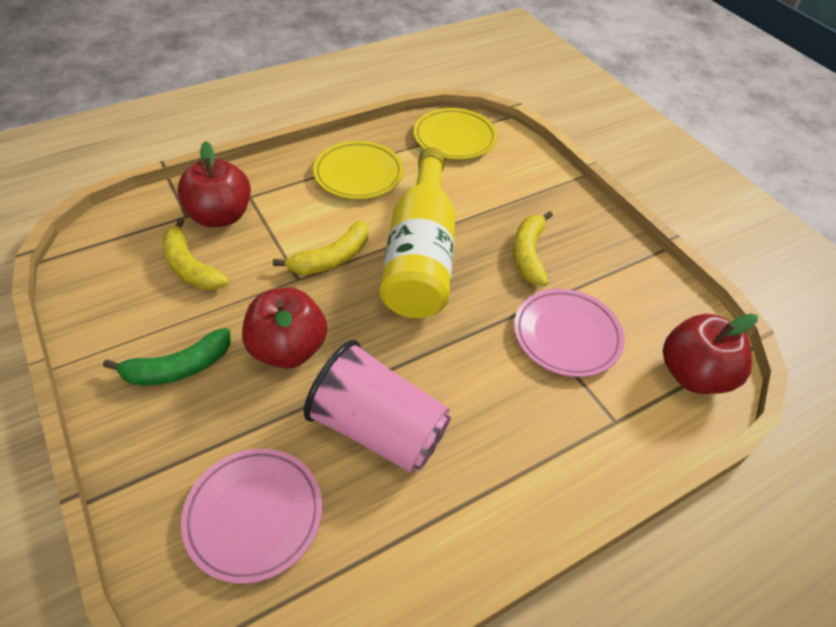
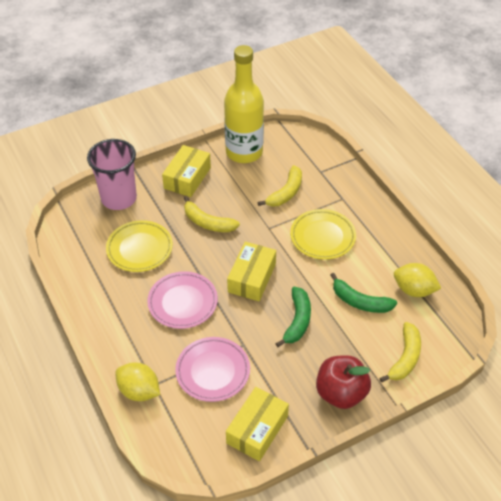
green banana: 1 -> 2
red apple: 3 -> 1
yellow box: 0 -> 3
yellow lemon: 0 -> 2

